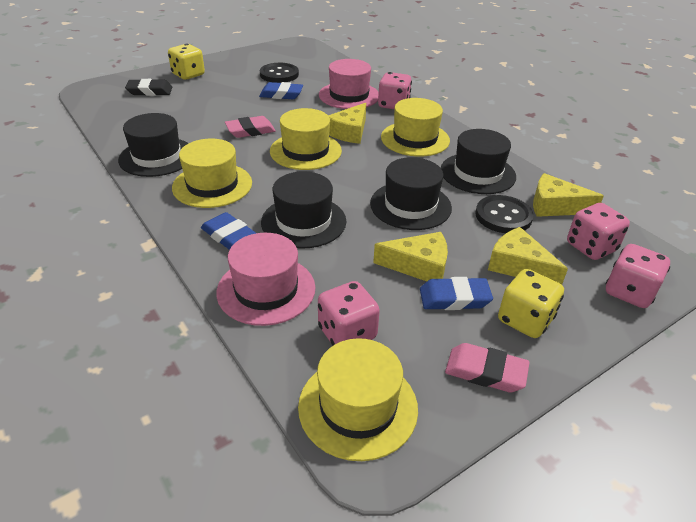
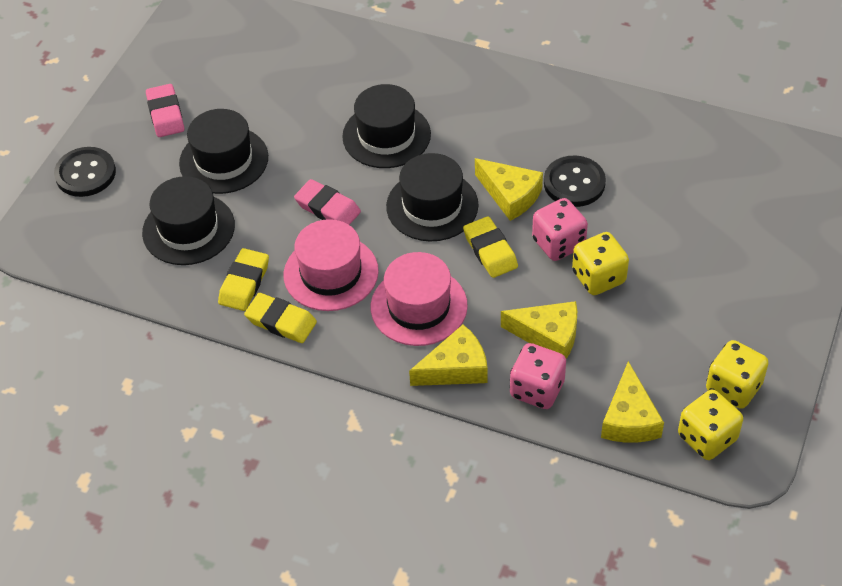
black eraser: 1 -> 0
blue eraser: 3 -> 0
pink dice: 4 -> 2
yellow dice: 2 -> 3
yellow eraser: 0 -> 3
yellow hat: 4 -> 0

